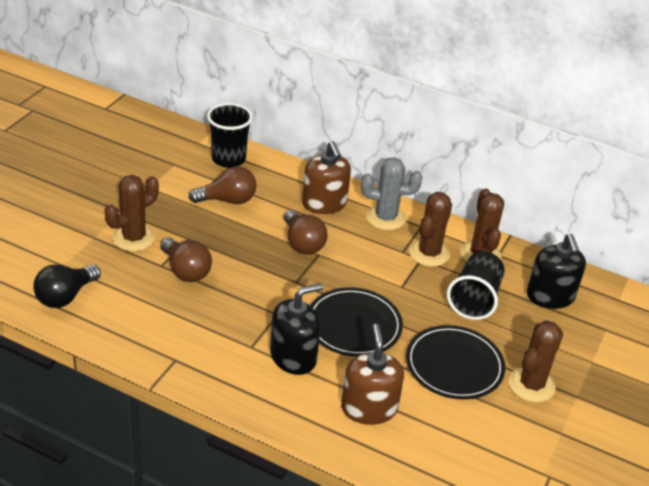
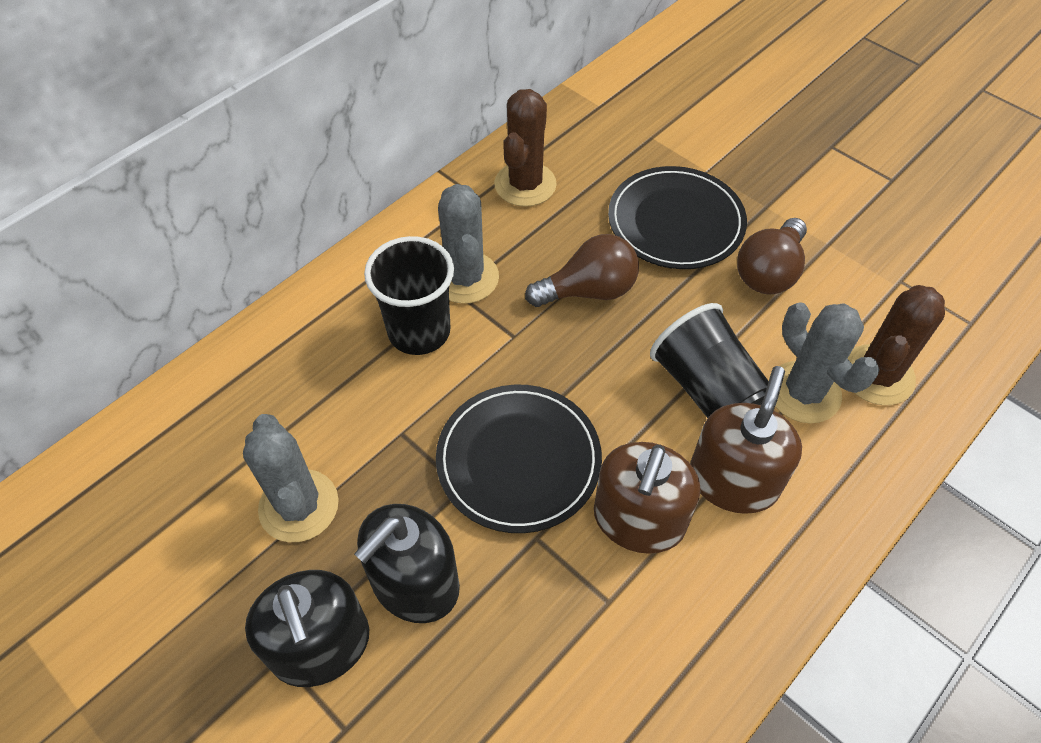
black light bulb: 1 -> 0
brown cactus: 4 -> 2
brown light bulb: 3 -> 2
grey cactus: 1 -> 3

